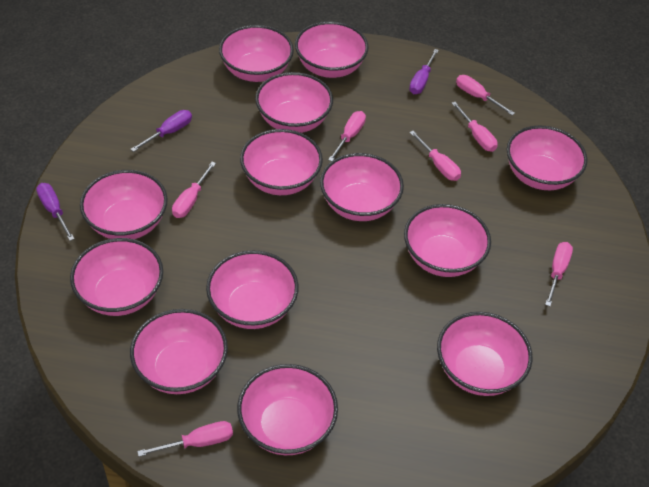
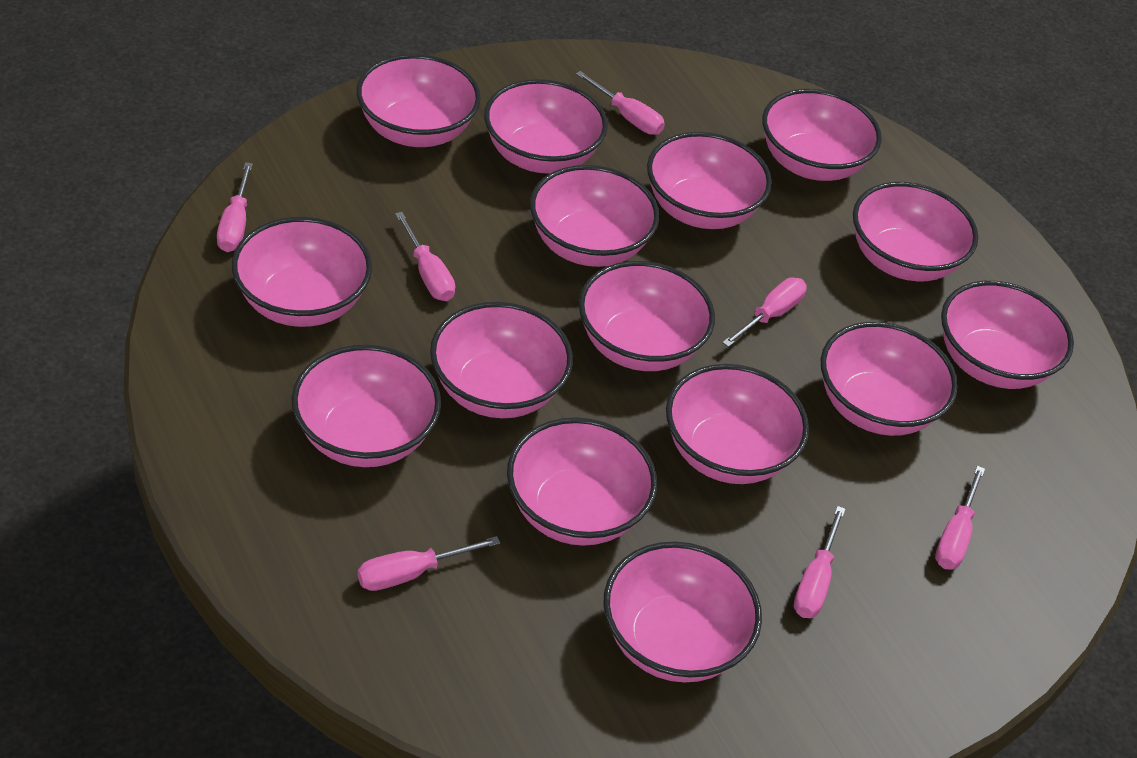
pink bowl: 13 -> 15
purple screwdriver: 3 -> 0

